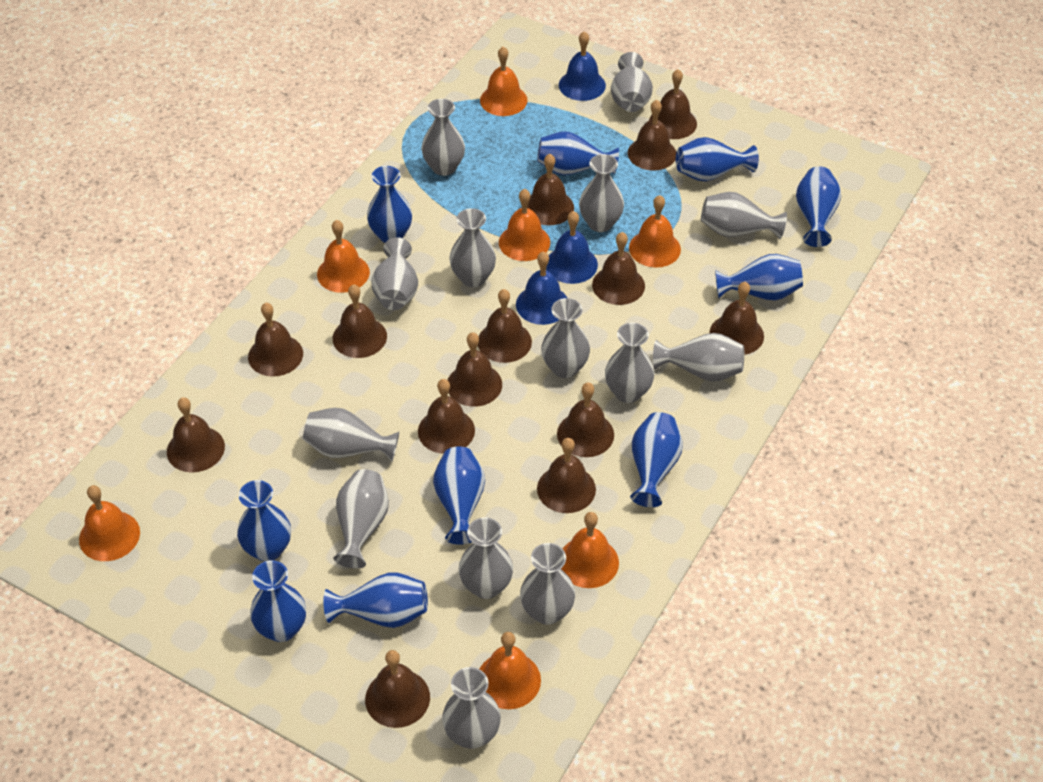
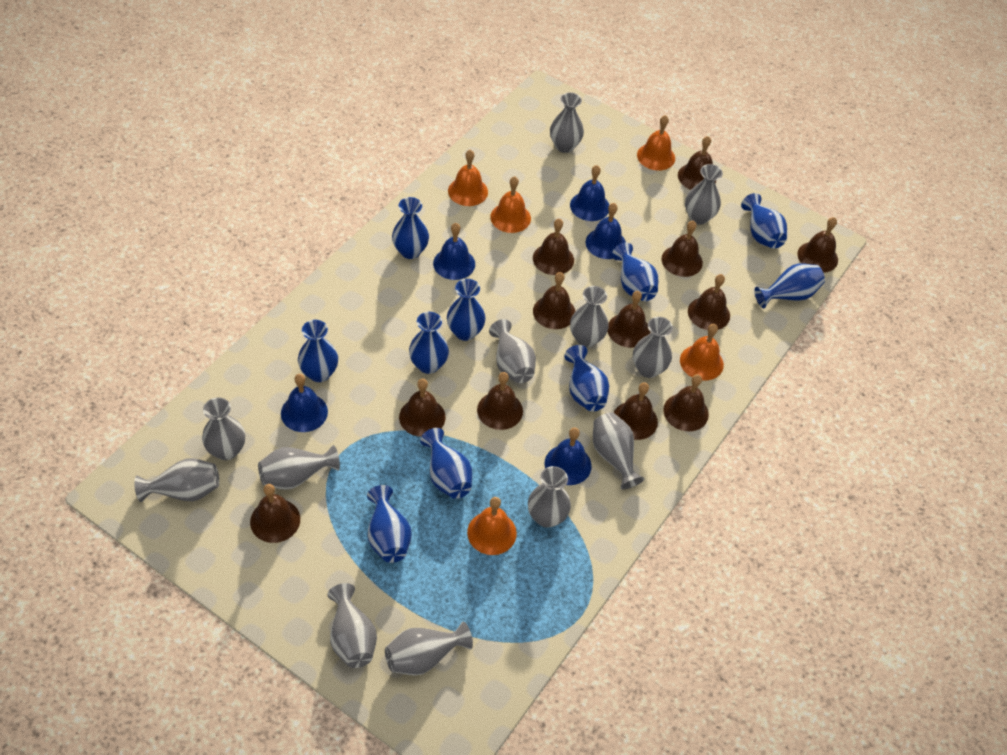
blue bell: 3 -> 5
brown bell: 14 -> 12
grey vase: 14 -> 12
orange bell: 7 -> 5

